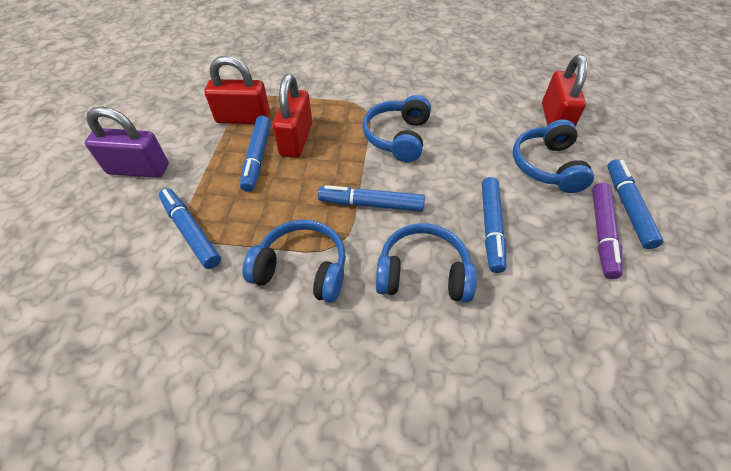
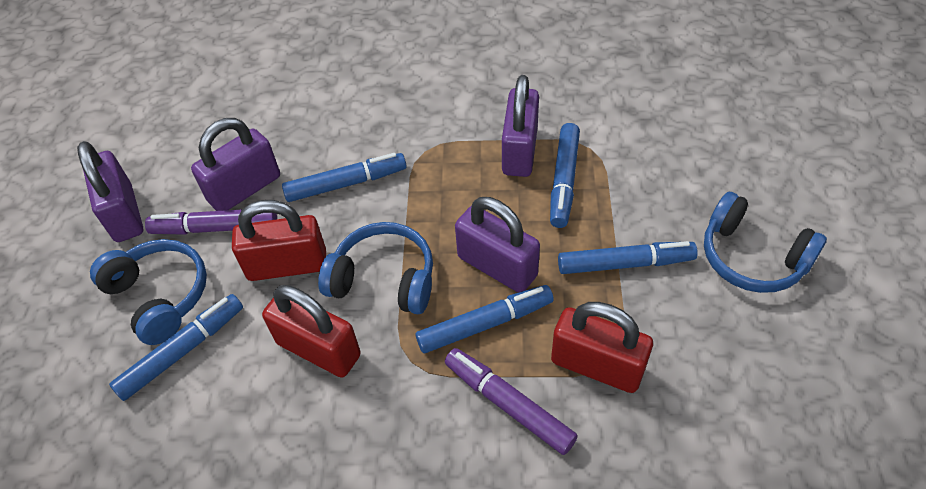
blue headphones: 4 -> 3
purple marker: 1 -> 2
purple padlock: 1 -> 4

